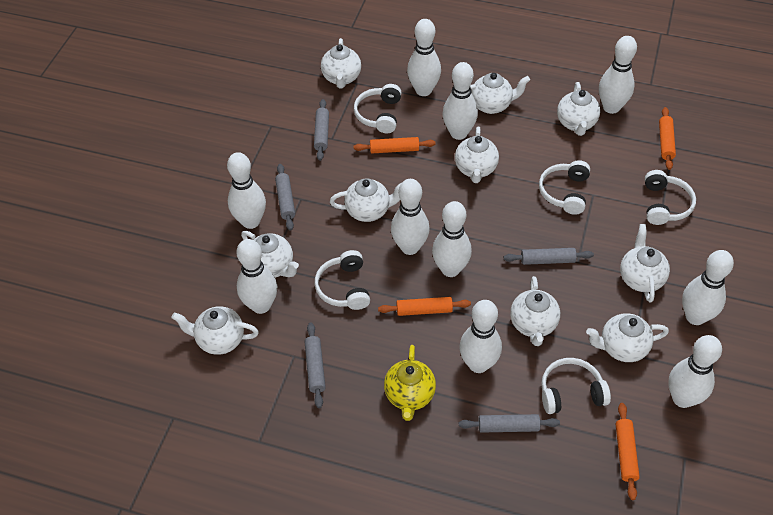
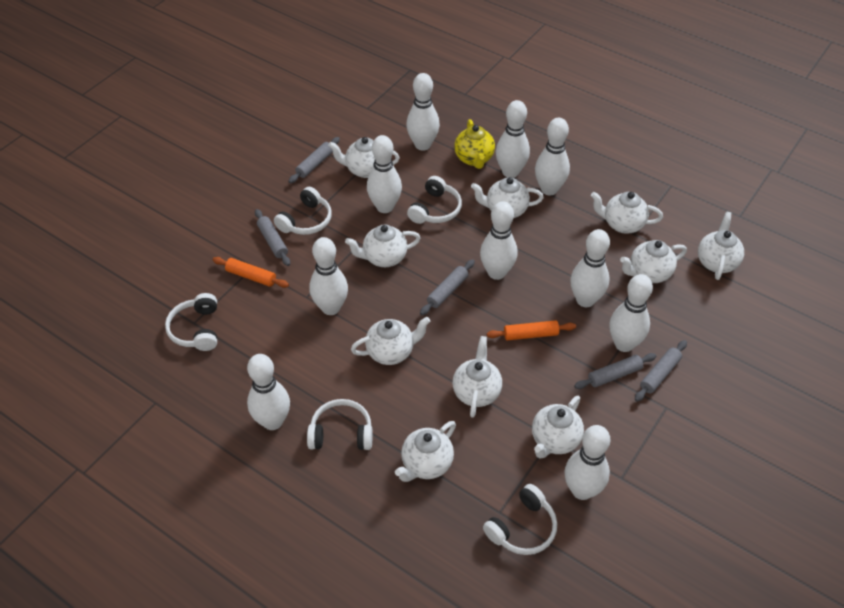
orange rolling pin: 4 -> 2

